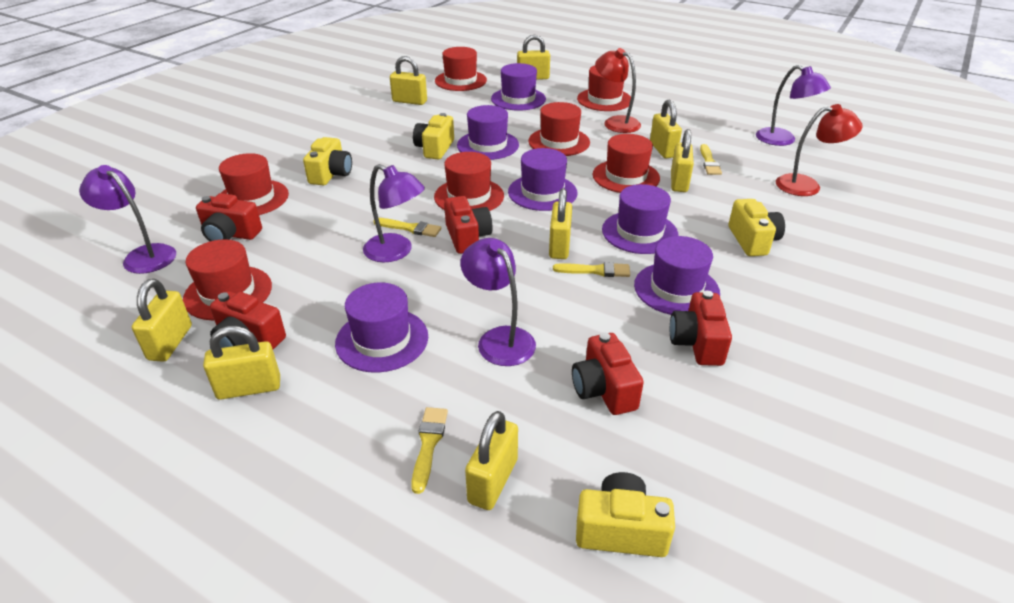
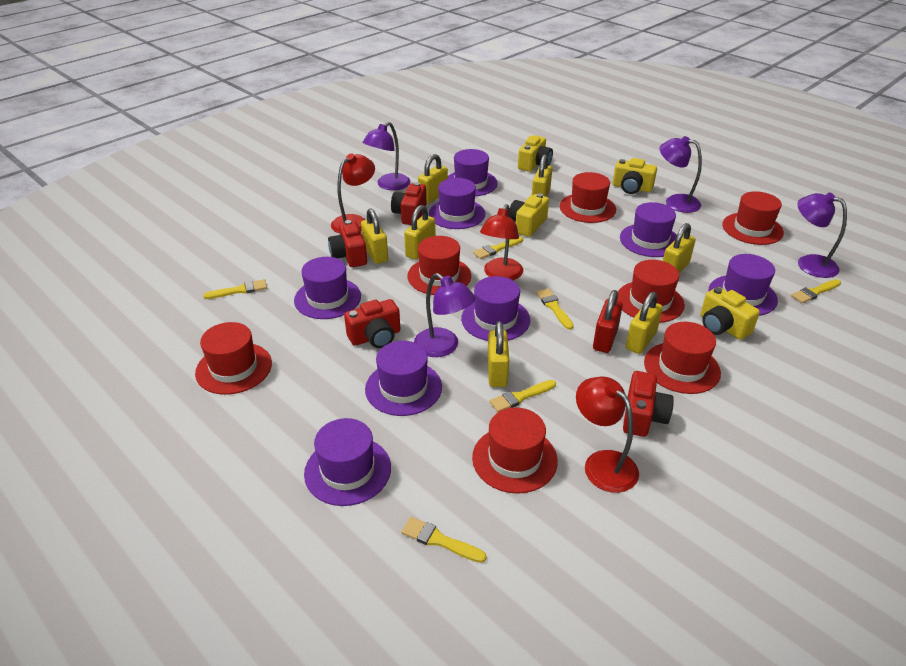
purple hat: 6 -> 8
red camera: 5 -> 4
red lamp: 2 -> 3
red padlock: 0 -> 1
yellow brush: 4 -> 6
yellow padlock: 8 -> 7

